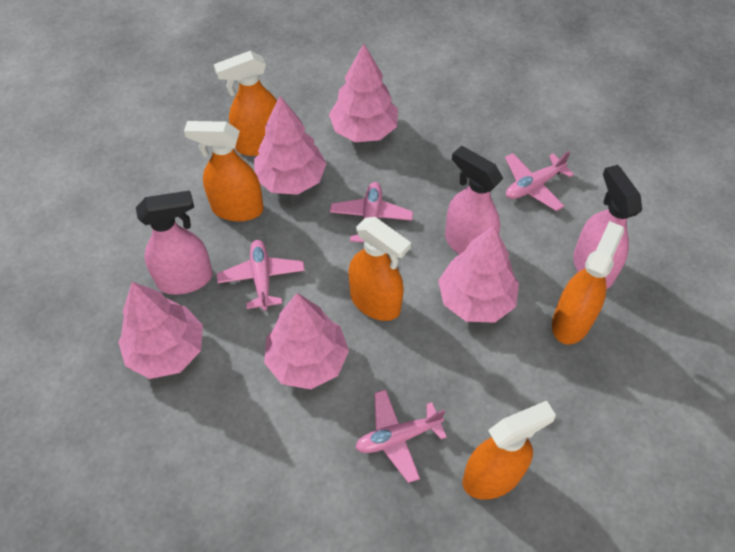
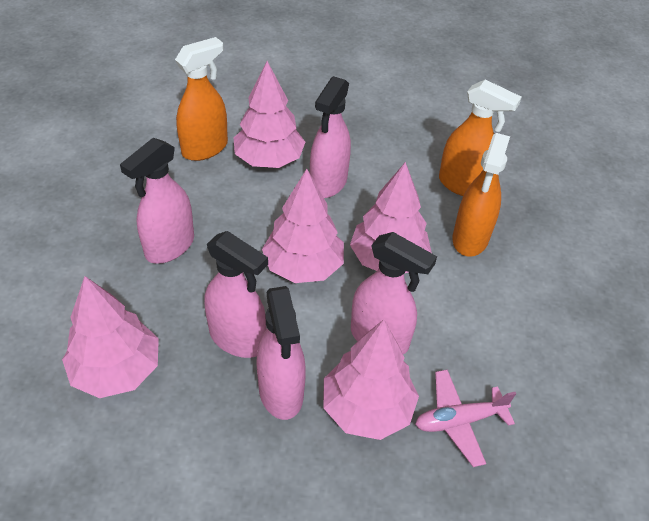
orange spray bottle: 5 -> 3
pink plane: 4 -> 1
pink spray bottle: 3 -> 5

